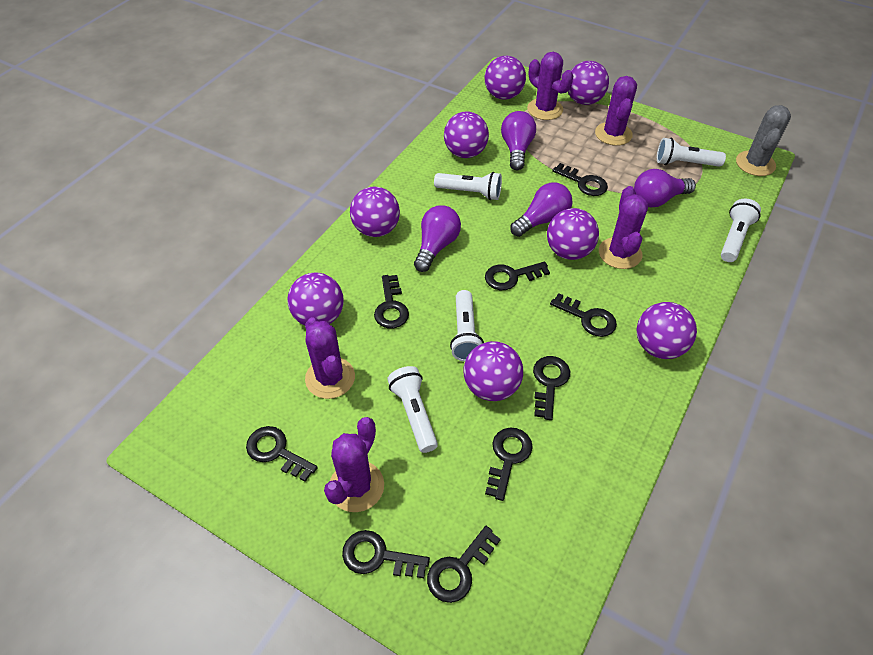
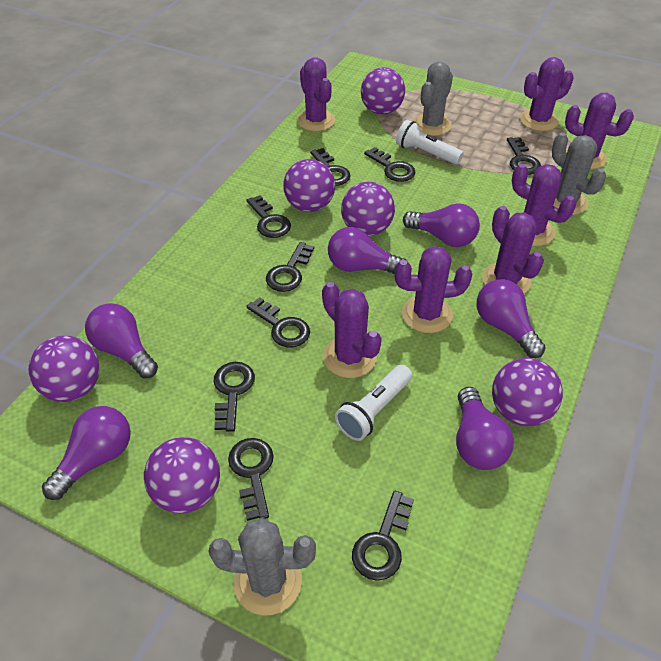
grey cactus: 1 -> 3
purple ball: 8 -> 6
purple cactus: 5 -> 7
purple light bulb: 4 -> 6
white flashlight: 5 -> 2

